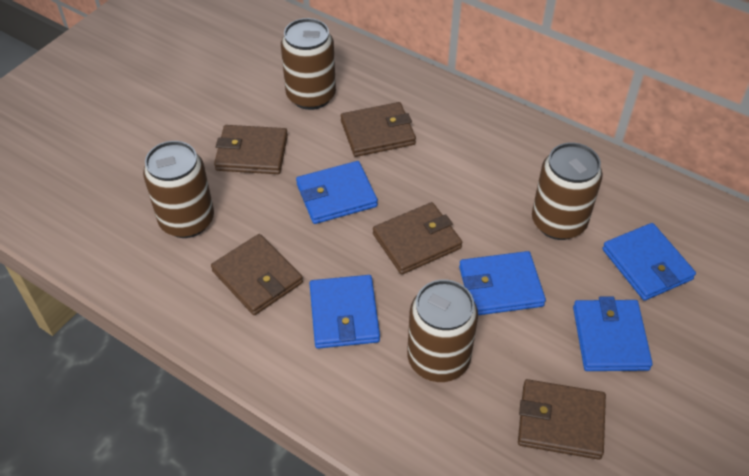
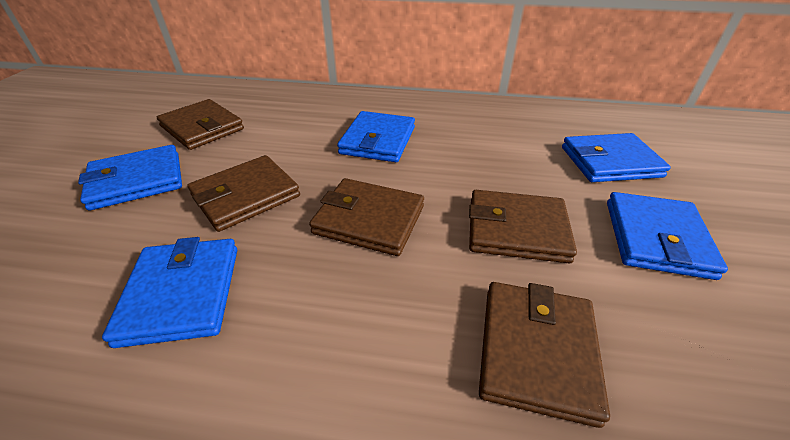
brown can: 4 -> 0

